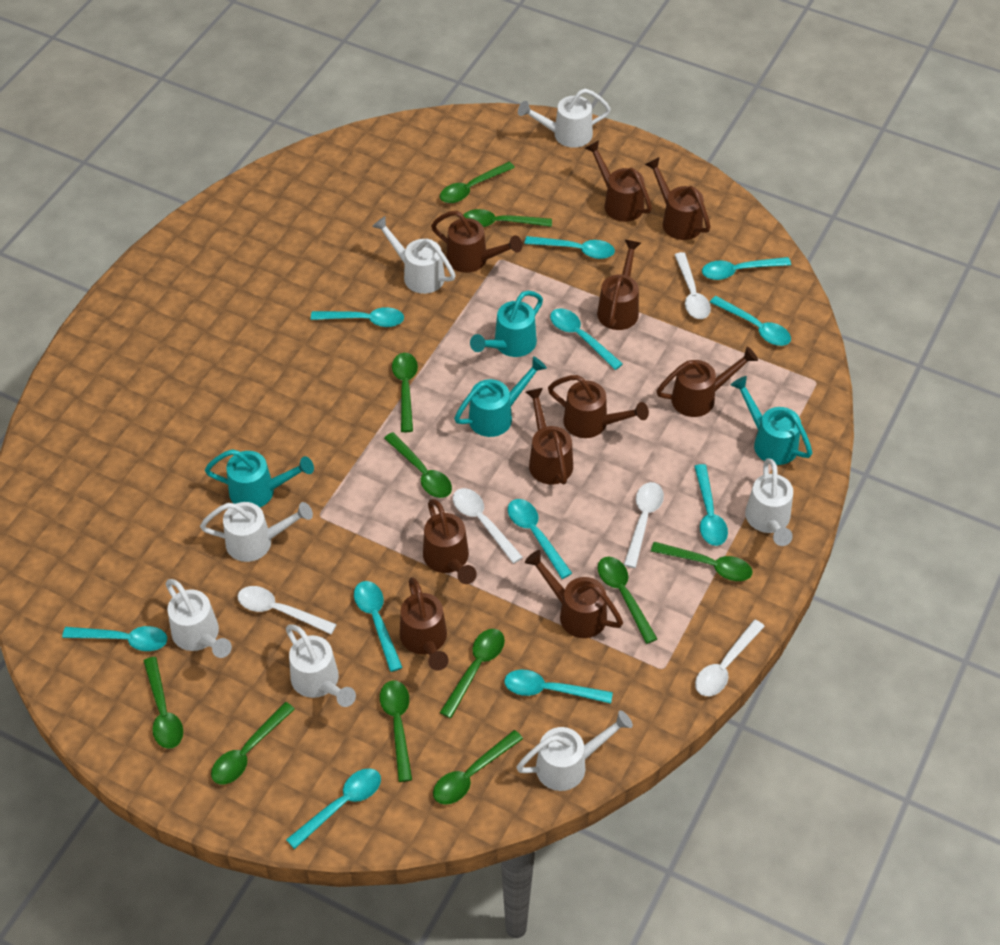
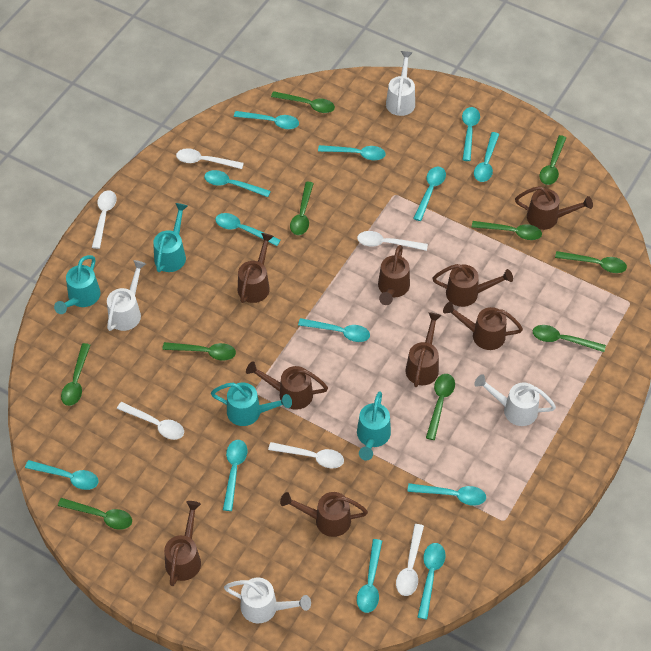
brown watering can: 10 -> 9
green spoon: 11 -> 10
turquoise spoon: 11 -> 13
white spoon: 5 -> 6
white watering can: 7 -> 4

